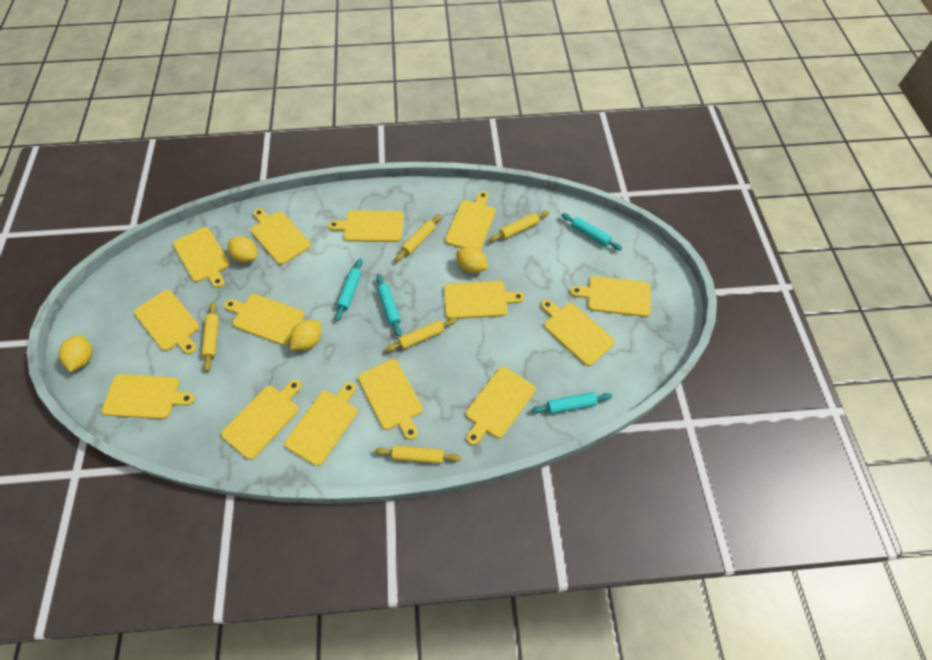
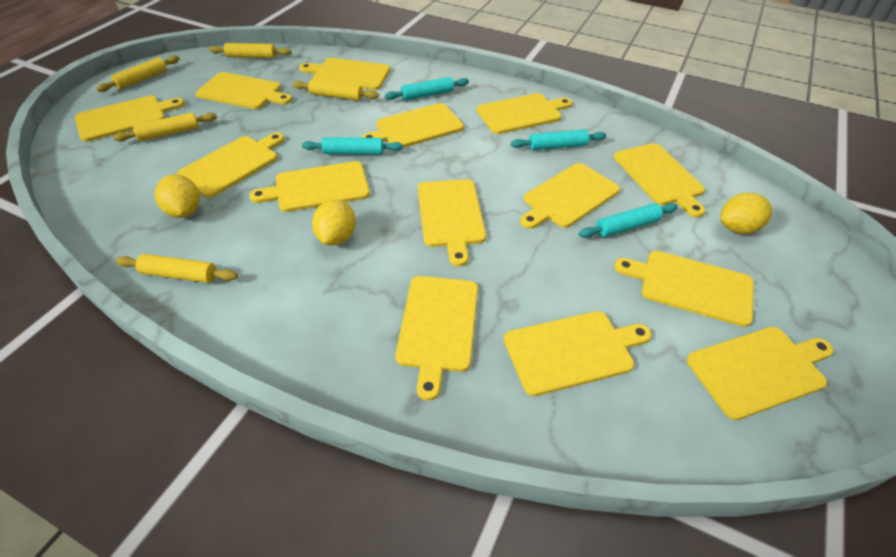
yellow lemon: 4 -> 3

